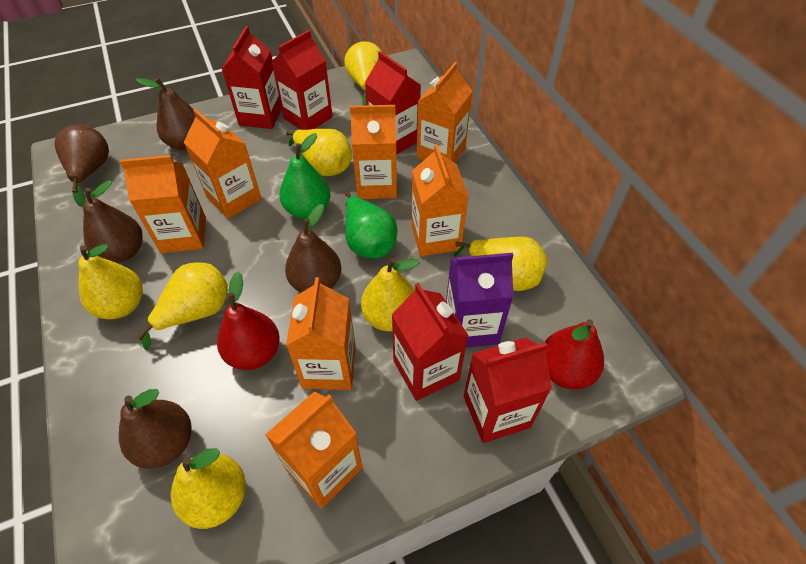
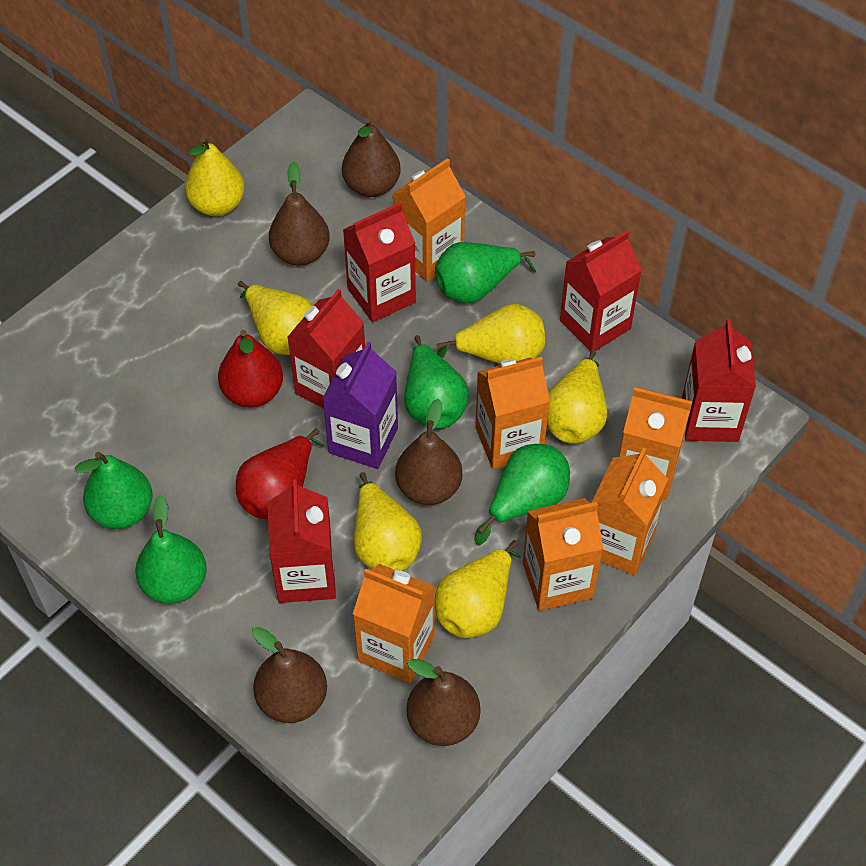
green pear: 2 -> 5
orange carton: 7 -> 6
yellow pear: 7 -> 6

